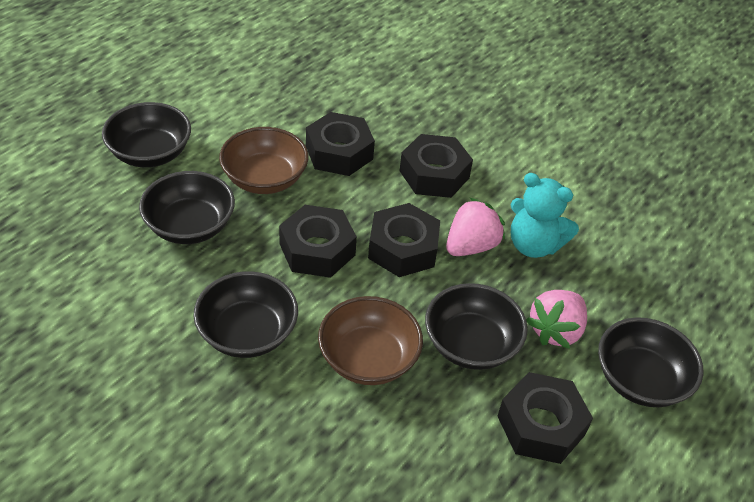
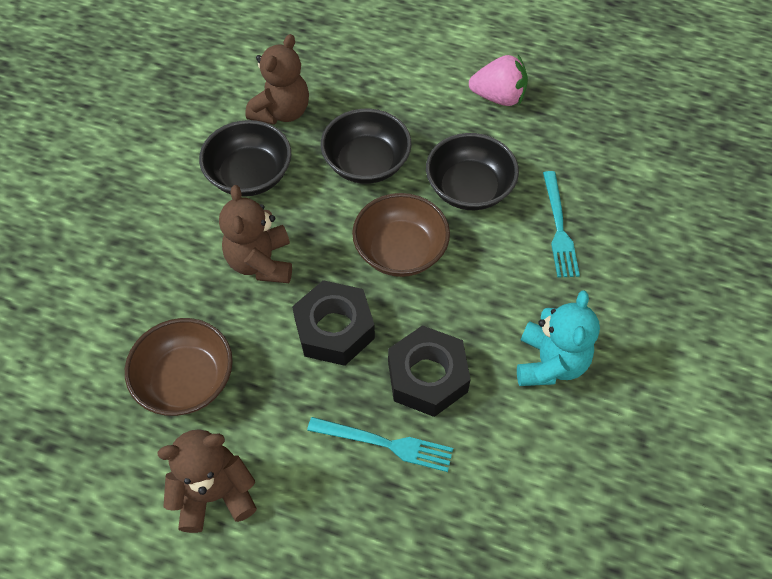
black bowl: 5 -> 3
black nut: 5 -> 2
brown teddy bear: 0 -> 3
pink strawberry: 2 -> 1
turquoise fork: 0 -> 2

